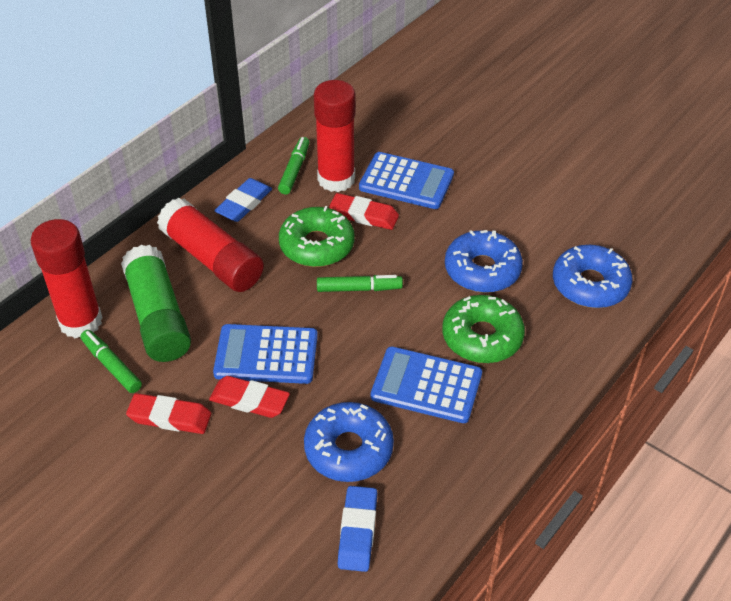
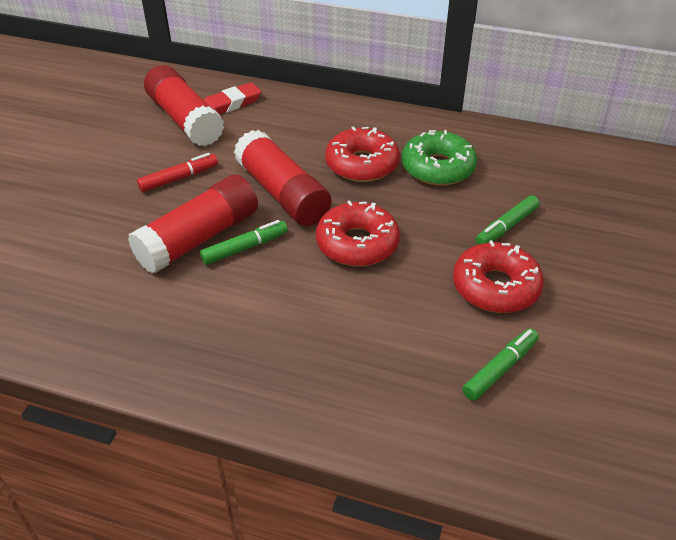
blue calculator: 3 -> 0
blue donut: 3 -> 0
blue eraser: 2 -> 0
green donut: 2 -> 1
green glue stick: 1 -> 0
red donut: 0 -> 3
red eraser: 3 -> 1
red marker: 0 -> 1

